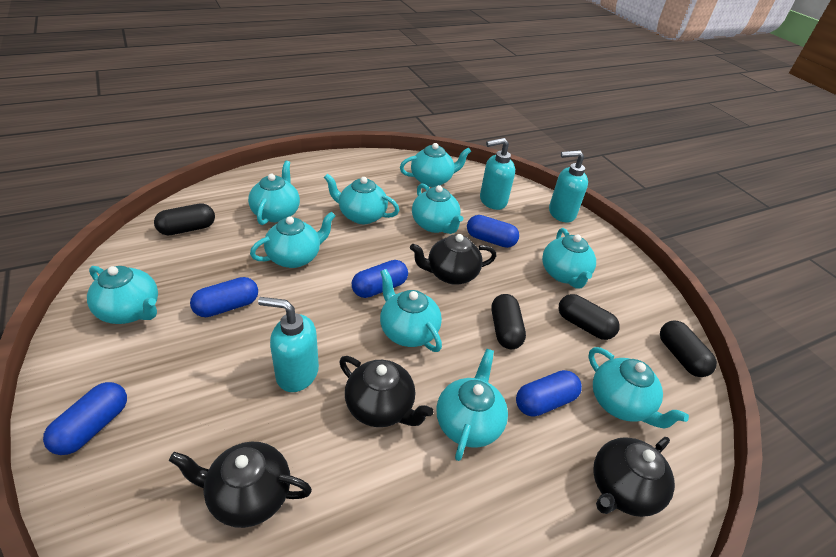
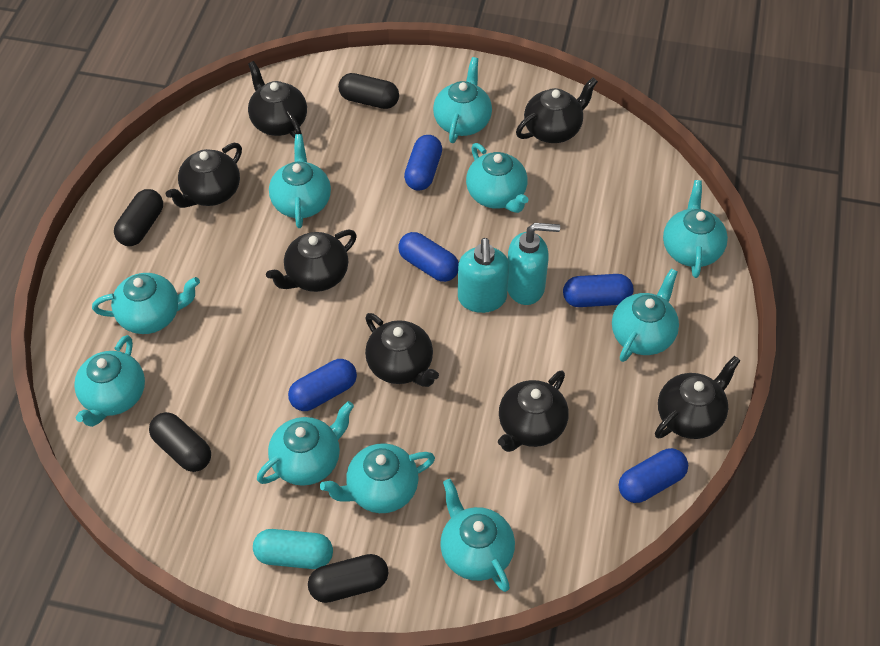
black teapot: 4 -> 7
turquoise capsule: 0 -> 1
turquoise soap dispenser: 3 -> 2

